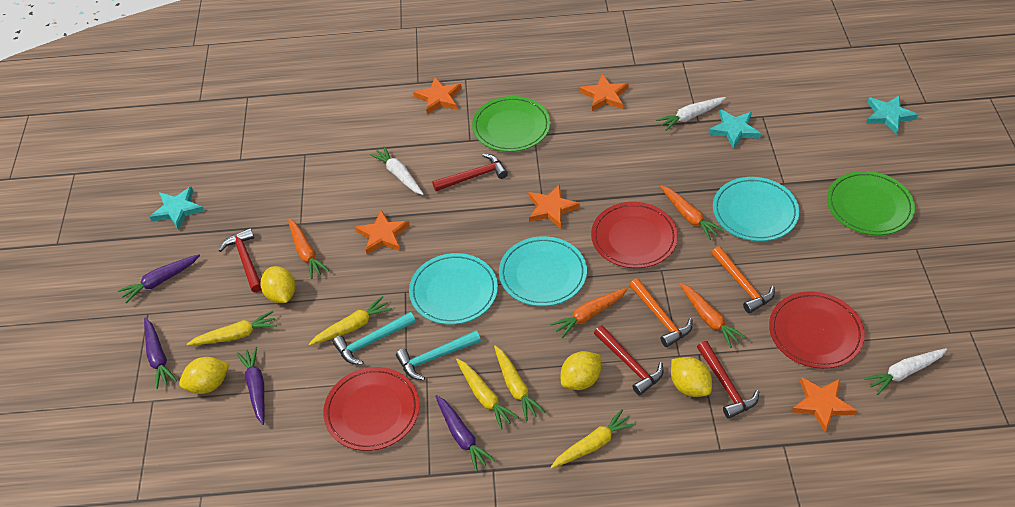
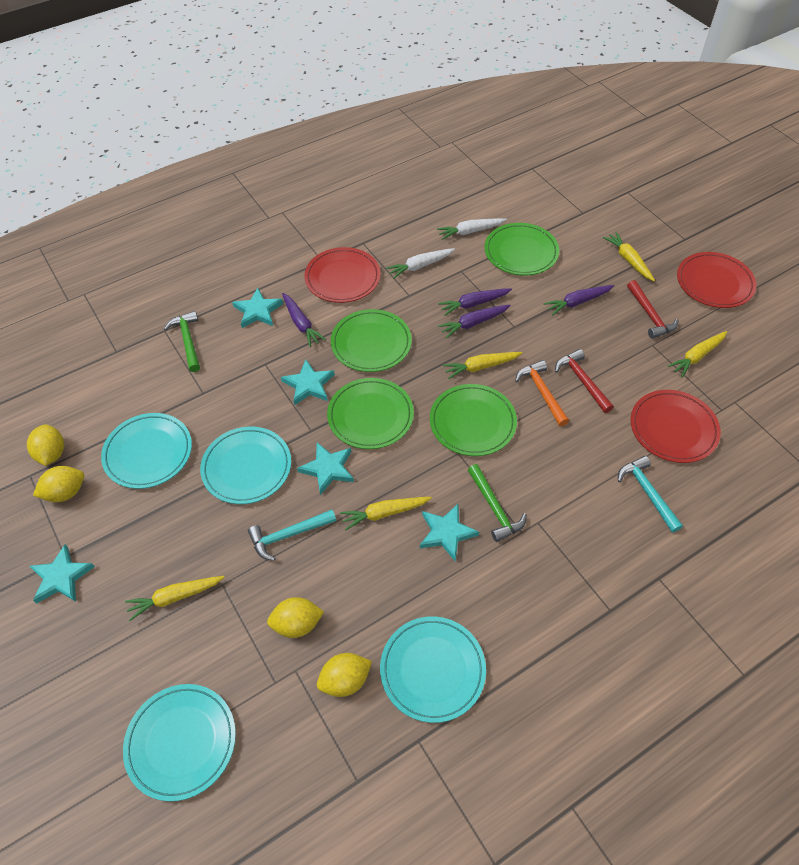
green hammer: 0 -> 2
green plate: 2 -> 4
orange carrot: 4 -> 0
orange hammer: 2 -> 1
orange star: 5 -> 0
red hammer: 4 -> 2
turquoise plate: 3 -> 4
turquoise star: 3 -> 5
white carrot: 3 -> 2

